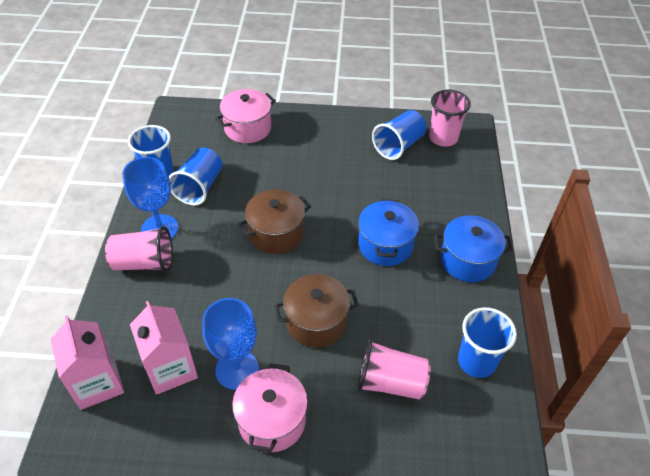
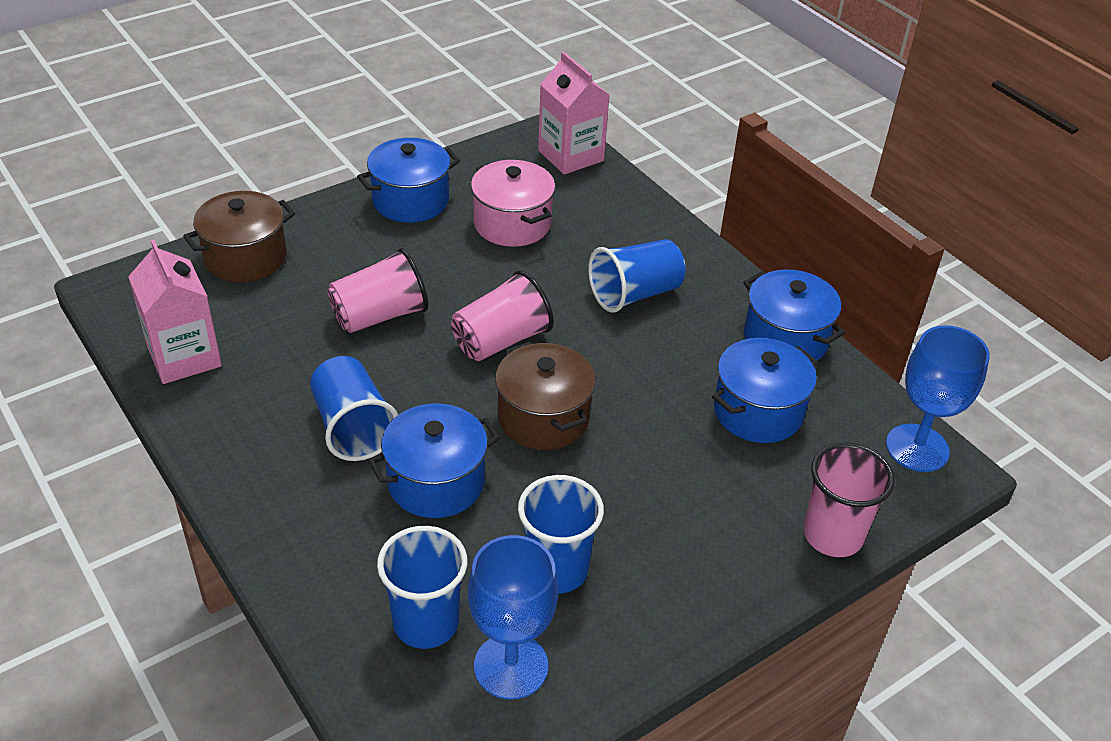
blue pot: 2 -> 4
pink pot: 2 -> 1

